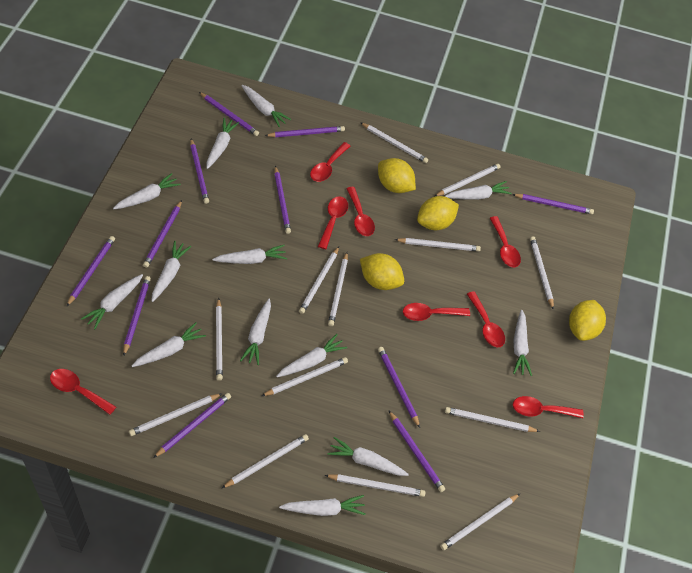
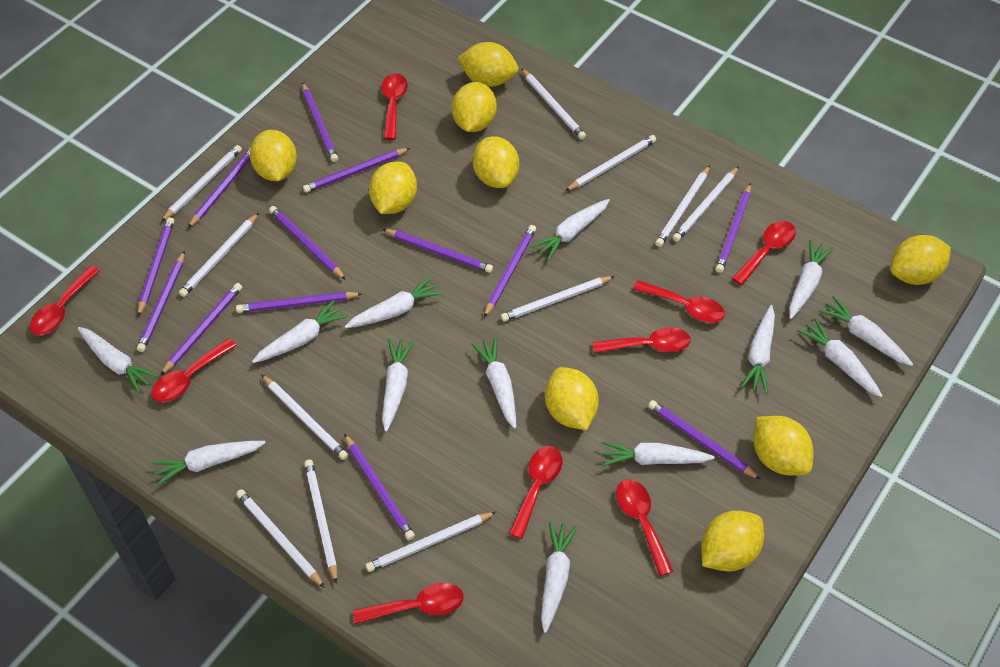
purple pencil: 11 -> 13
red spoon: 8 -> 9
white pencil: 13 -> 11
yellow lemon: 4 -> 9

